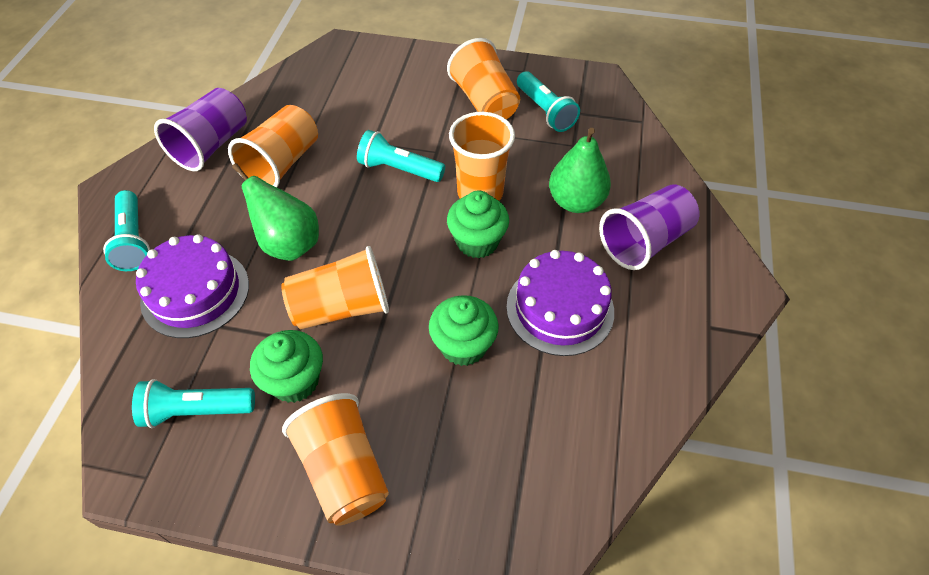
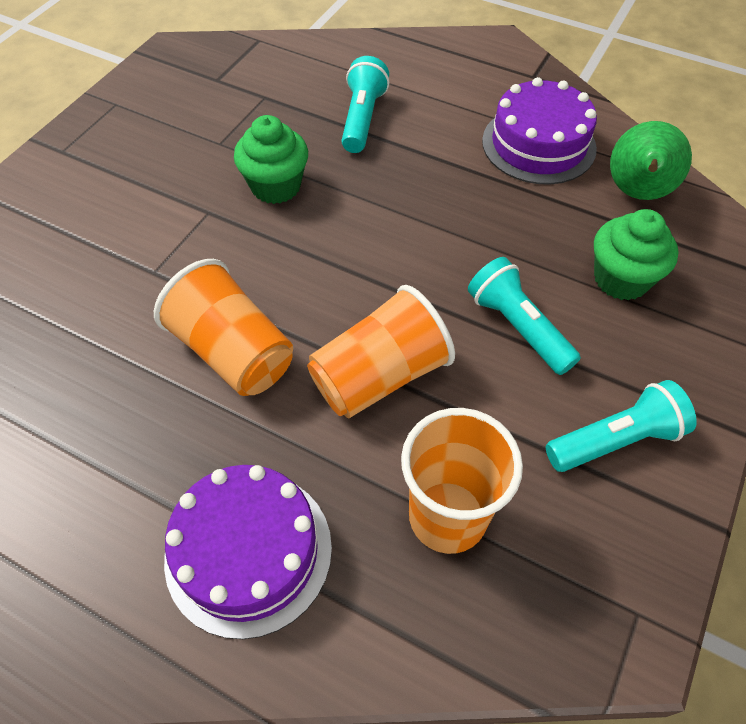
green cupcake: 3 -> 2
green pear: 2 -> 1
orange cup: 5 -> 3
purple cup: 2 -> 0
turquoise flashlight: 4 -> 3

